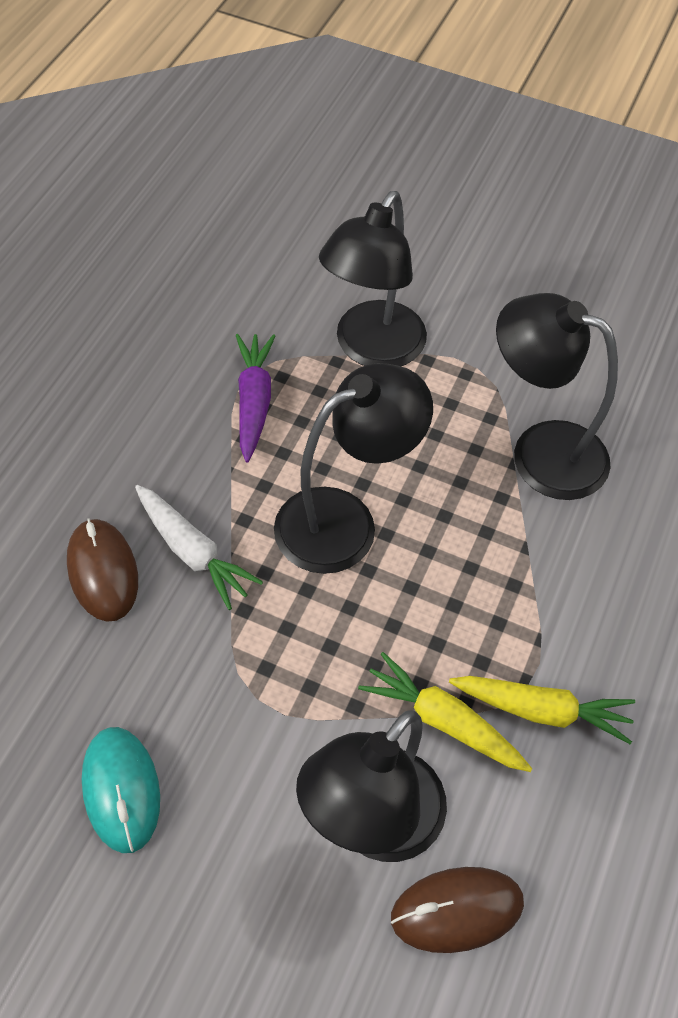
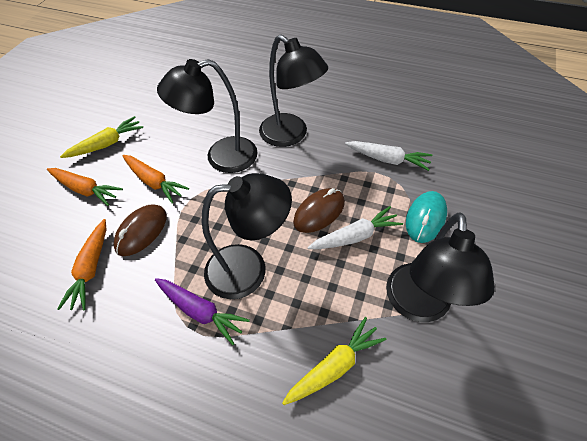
orange carrot: 0 -> 3
white carrot: 1 -> 2

